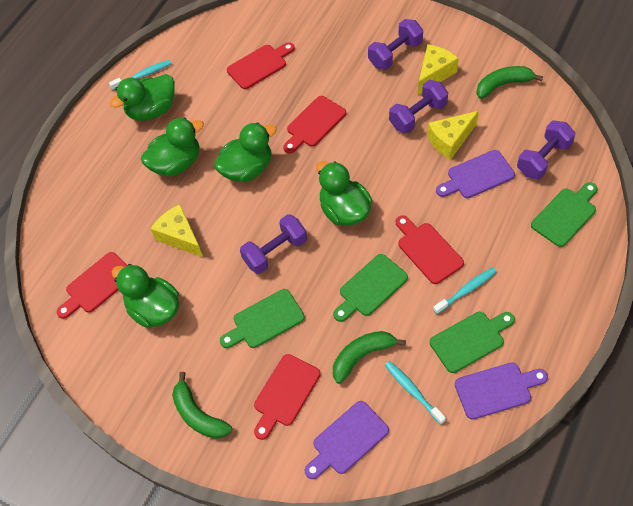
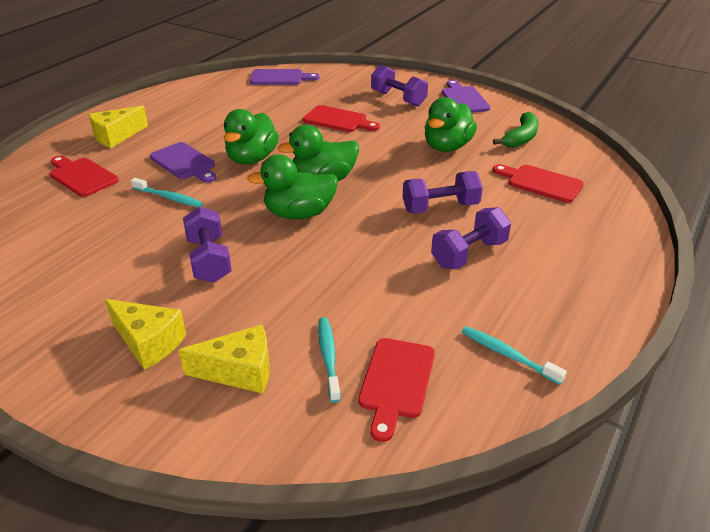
green banana: 3 -> 1
green cutting board: 4 -> 0
green duck: 5 -> 4
red cutting board: 5 -> 4

